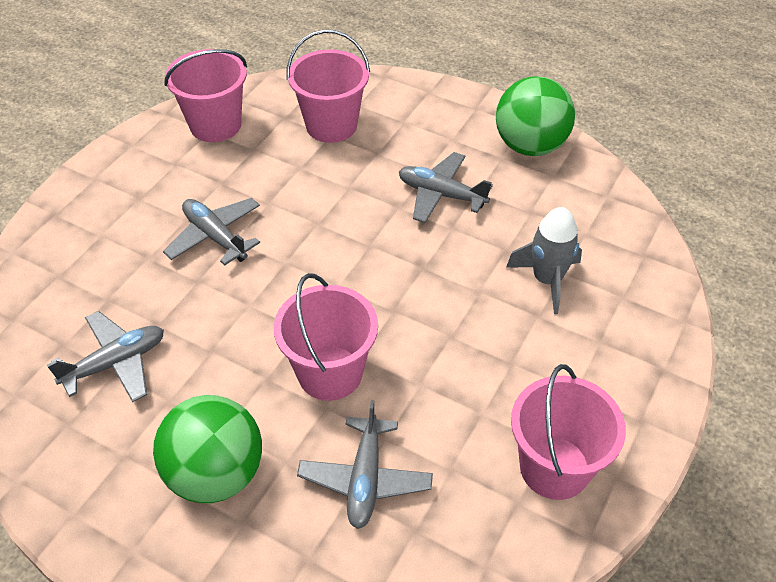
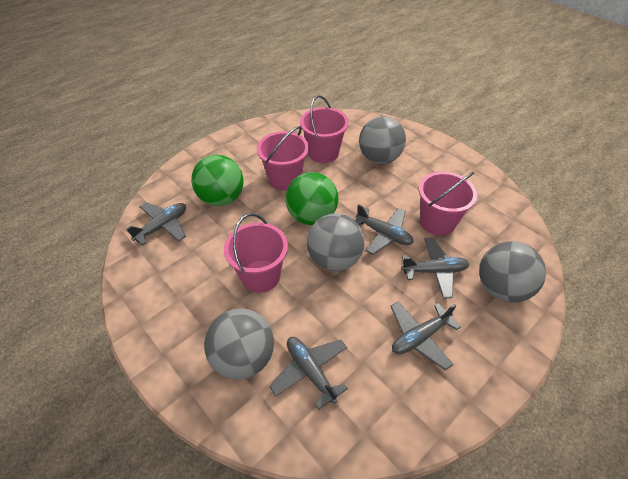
grey ball: 0 -> 4
grey plane: 4 -> 5
grey rocket: 1 -> 0

